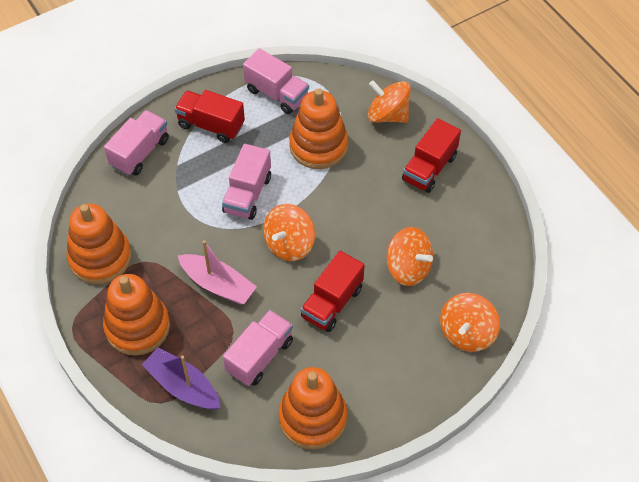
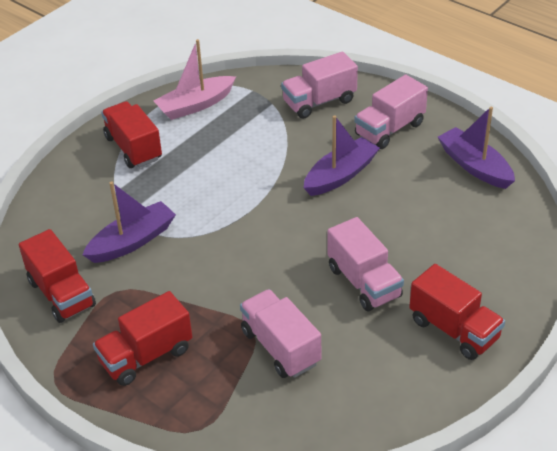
orange spinning top: 4 -> 0
orange stacking toy: 4 -> 0
purple boat: 1 -> 3
red truck: 3 -> 4

